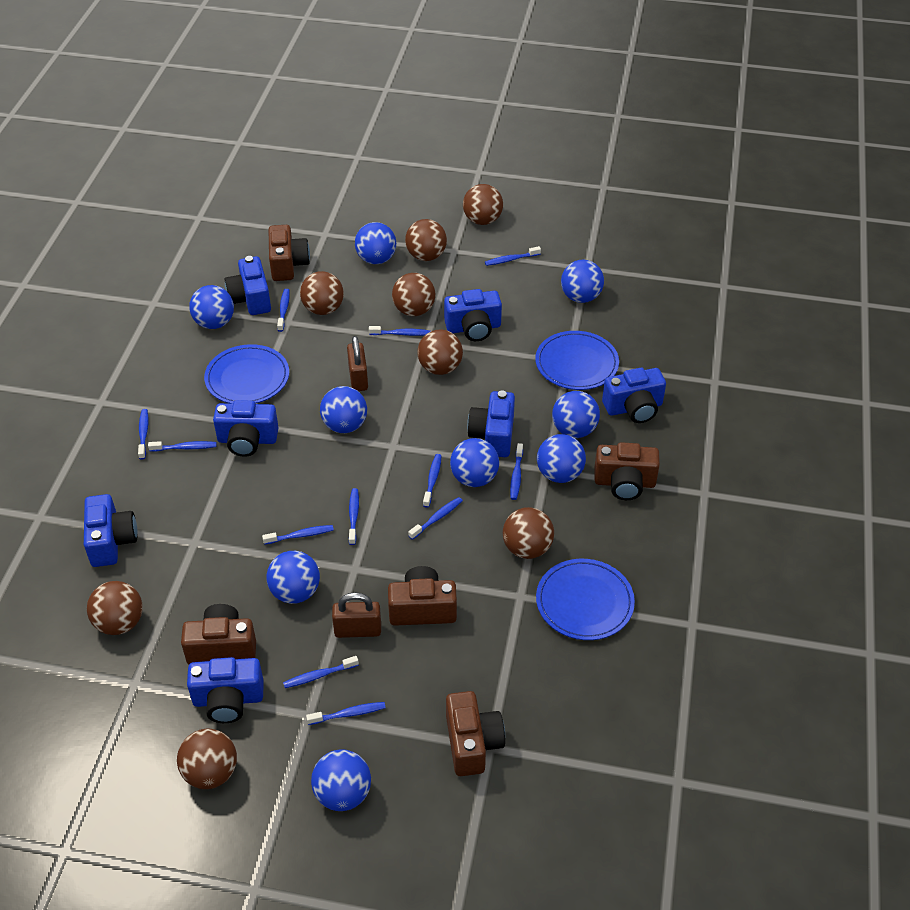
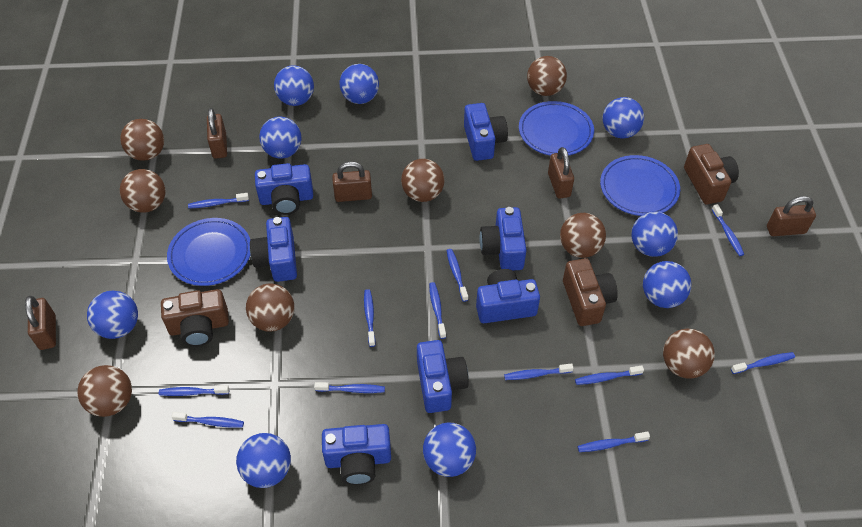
brown camera: 5 -> 3
brown padlock: 2 -> 5

